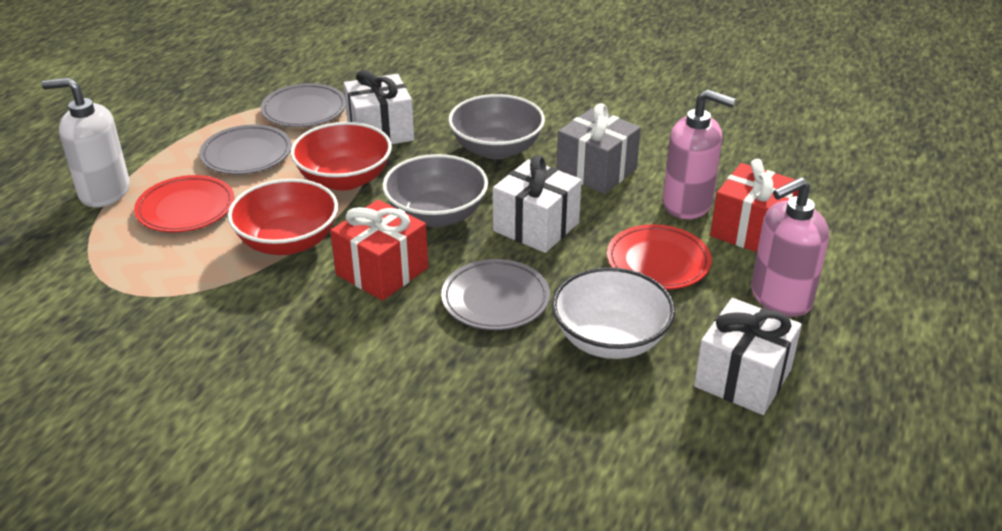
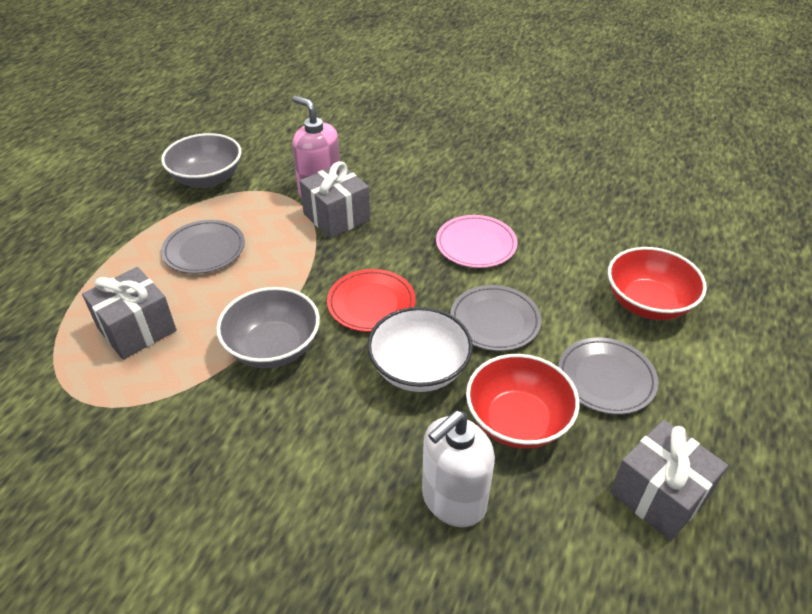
grey gift: 1 -> 3
pink plate: 0 -> 1
pink soap dispenser: 2 -> 1
red gift: 2 -> 0
red plate: 2 -> 1
white gift: 3 -> 0

